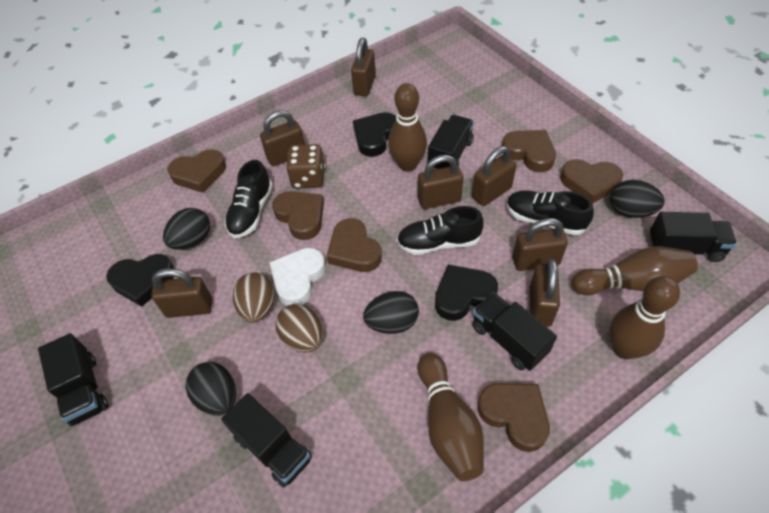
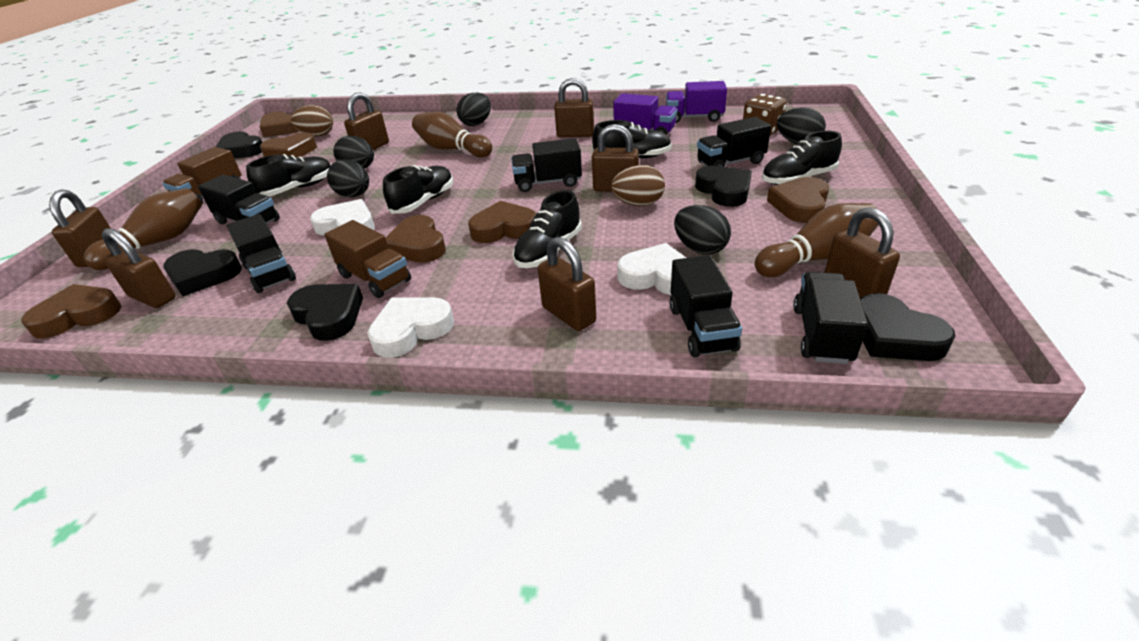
black egg: 4 -> 5
black heart: 3 -> 5
black shoe: 3 -> 5
black truck: 5 -> 6
brown bowling pin: 4 -> 3
brown truck: 0 -> 2
purple truck: 0 -> 2
white heart: 1 -> 3

